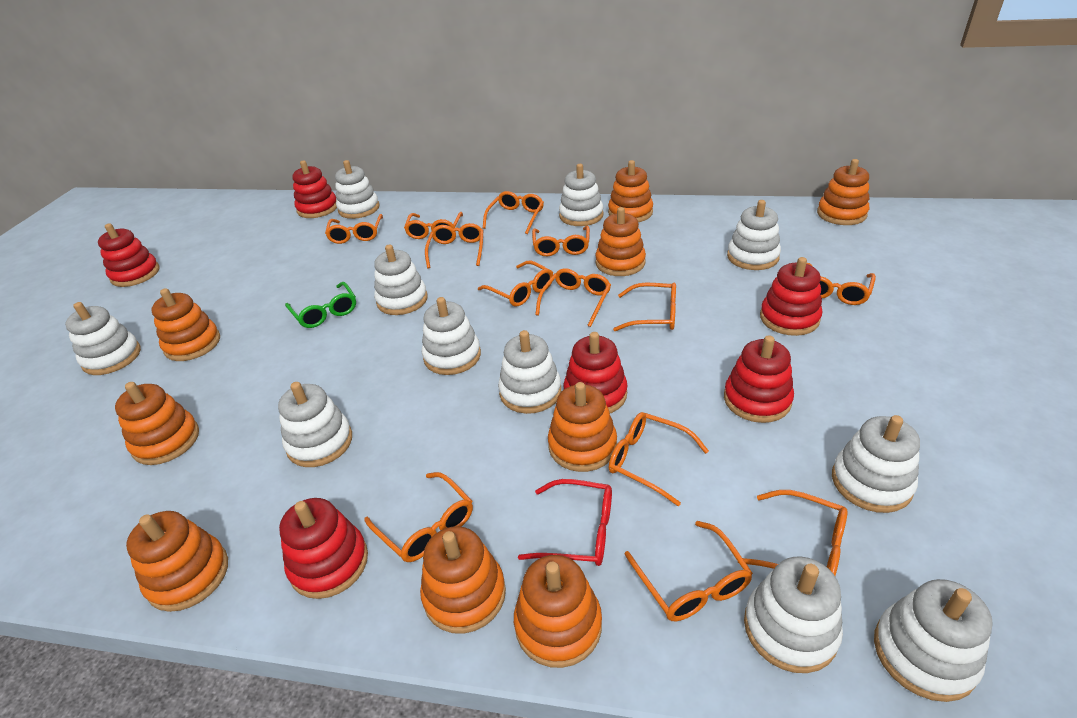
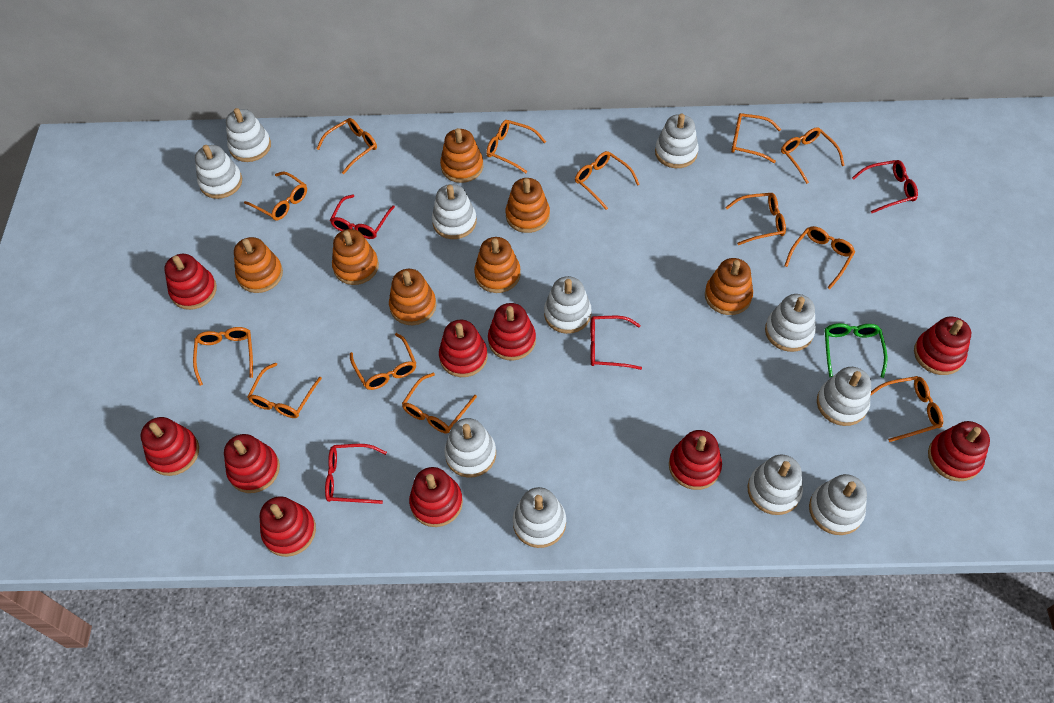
orange stacking toy: 9 -> 7
red glasses: 1 -> 4
red stacking toy: 6 -> 10

